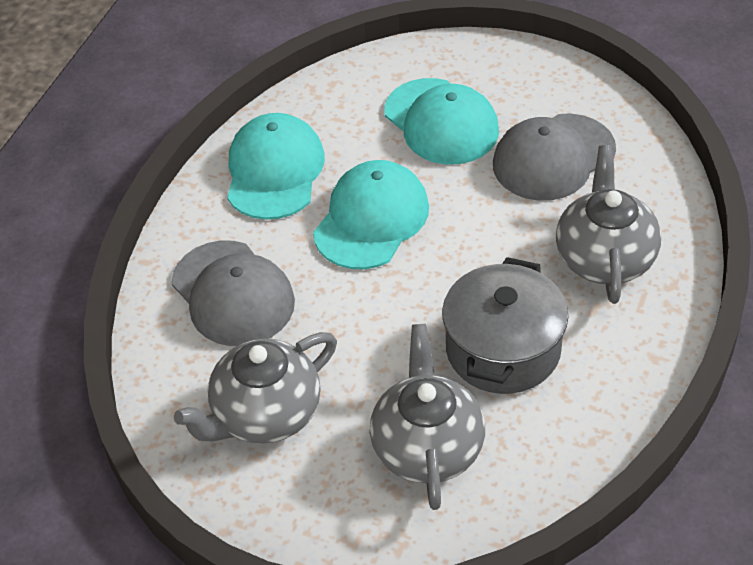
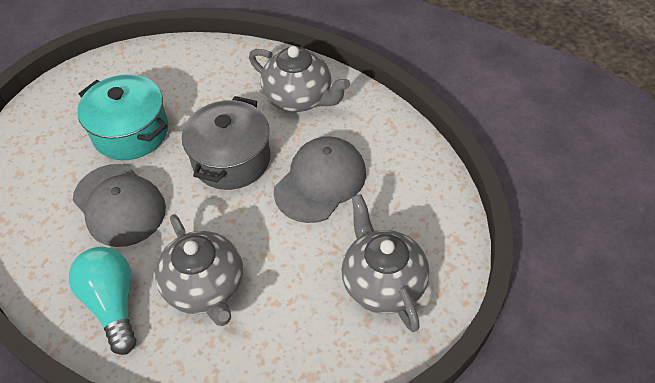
turquoise cap: 3 -> 0
turquoise light bulb: 0 -> 1
turquoise pot: 0 -> 1

